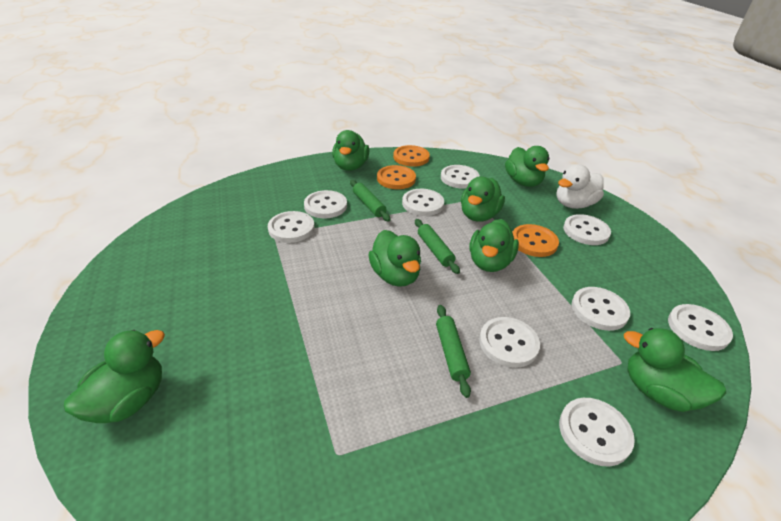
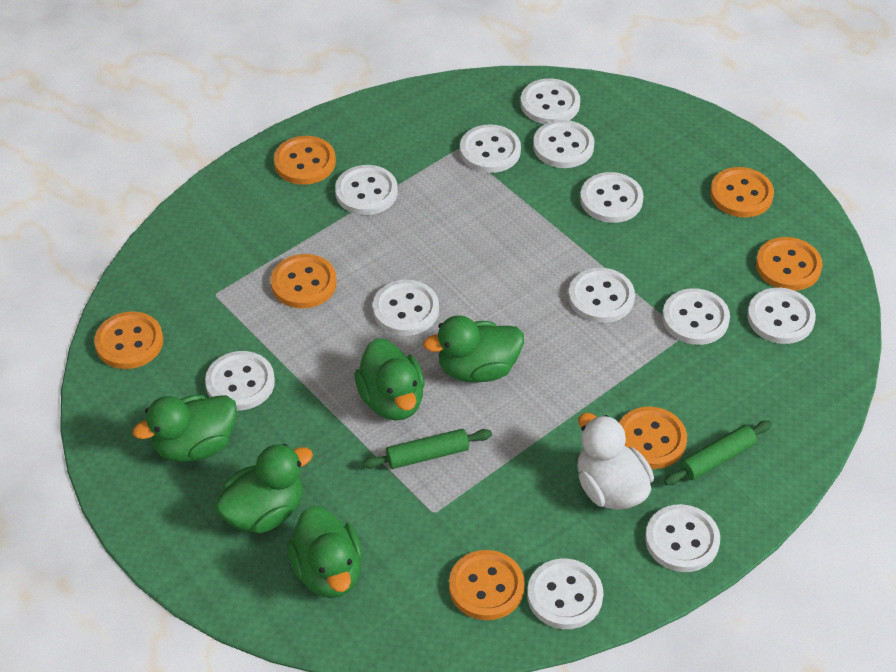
green duck: 7 -> 5
green rolling pin: 3 -> 2
orange button: 3 -> 7
white button: 9 -> 12

